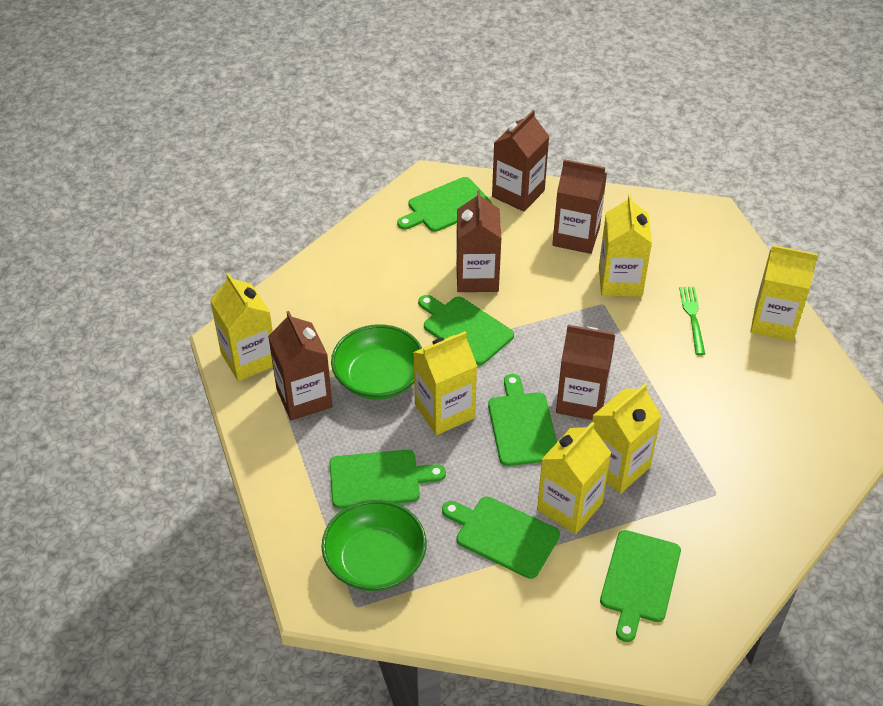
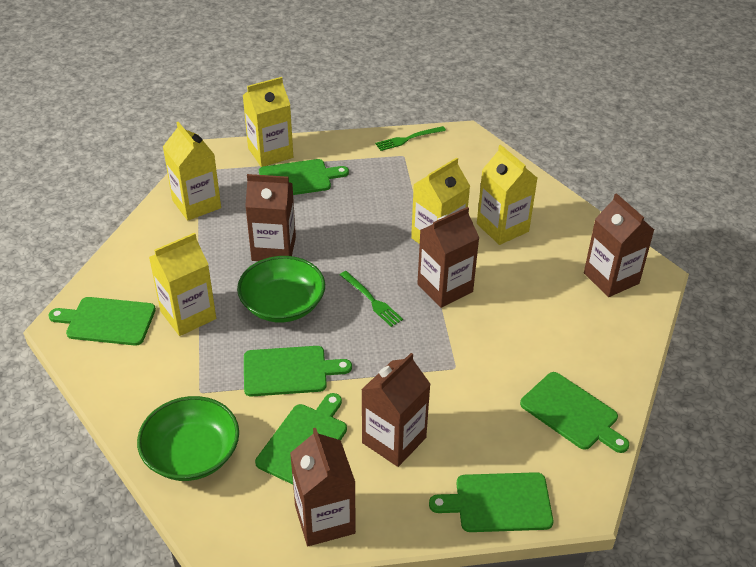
green fork: 1 -> 2
yellow carton: 6 -> 5

